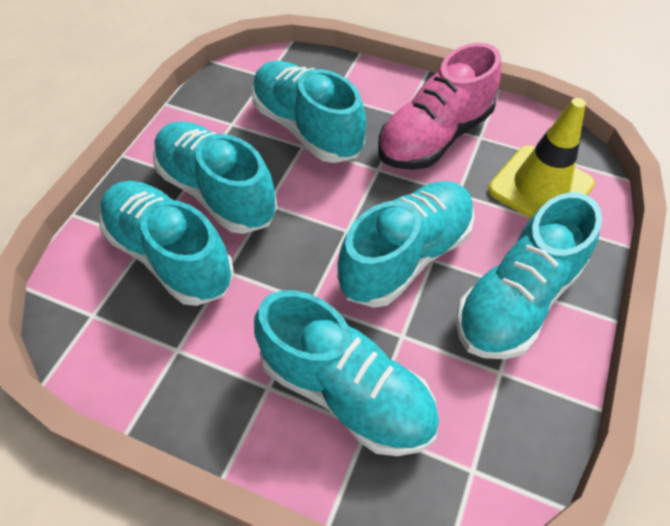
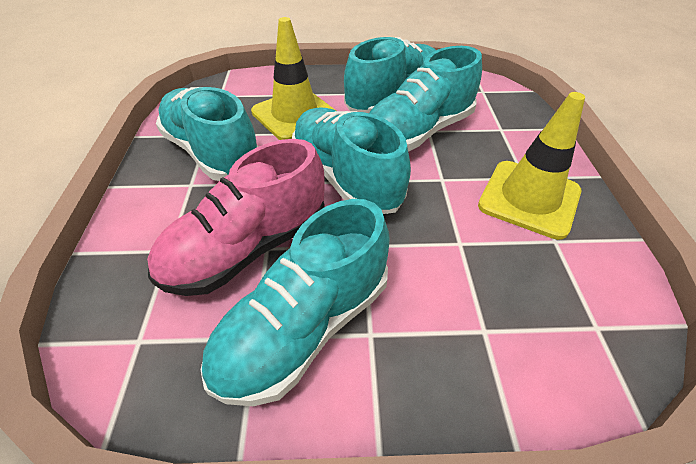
turquoise shoe: 6 -> 5
yellow traffic cone: 1 -> 2

